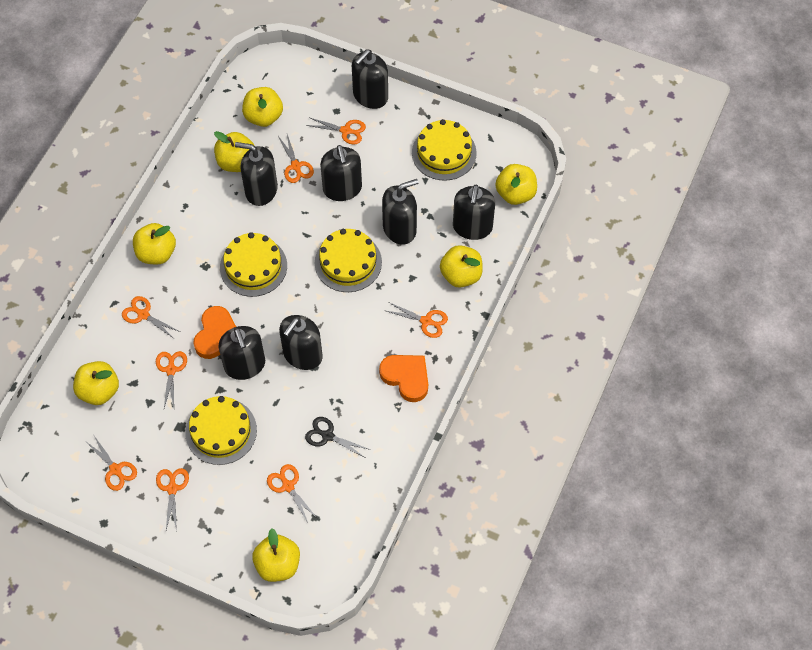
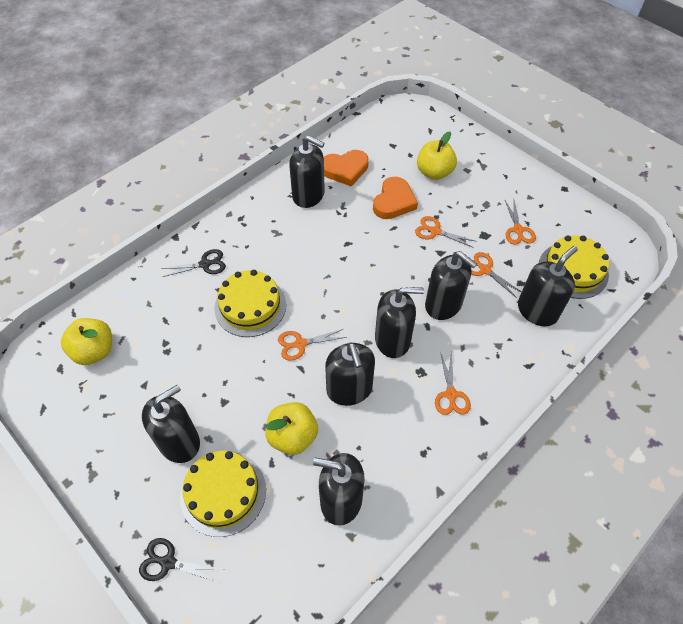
black scissors: 1 -> 2
orange scissors: 8 -> 5
yellow apple: 7 -> 3
yellow cake: 4 -> 3

